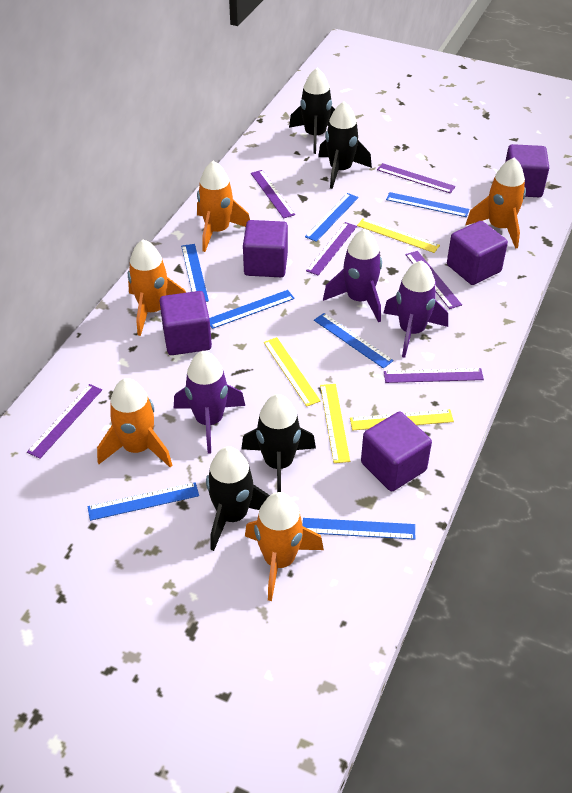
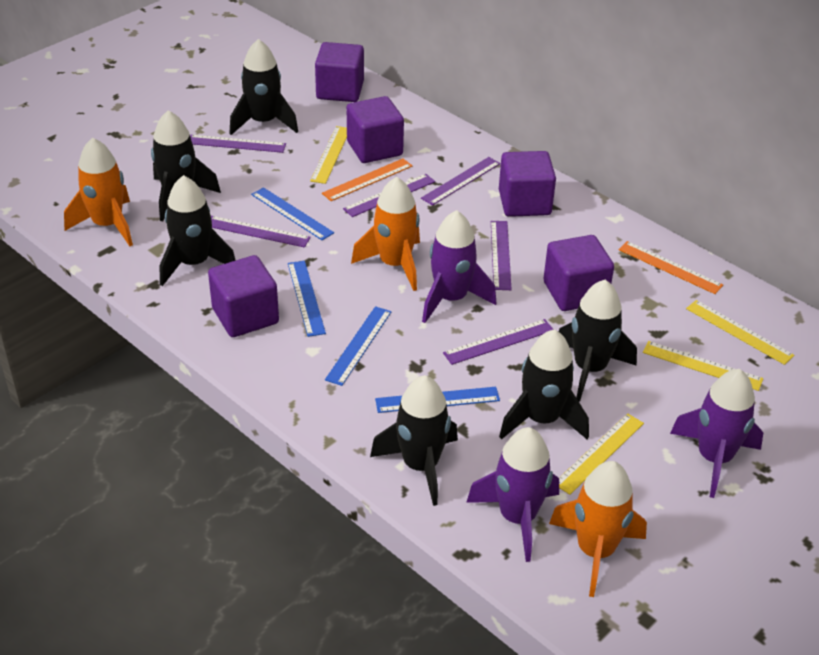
black rocket: 4 -> 6
blue ruler: 7 -> 4
orange rocket: 5 -> 3
orange ruler: 0 -> 2

